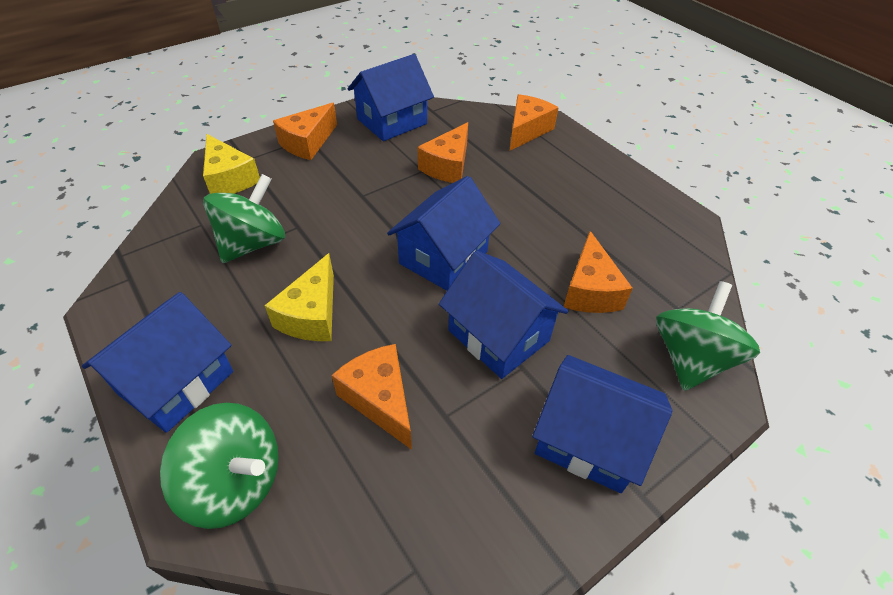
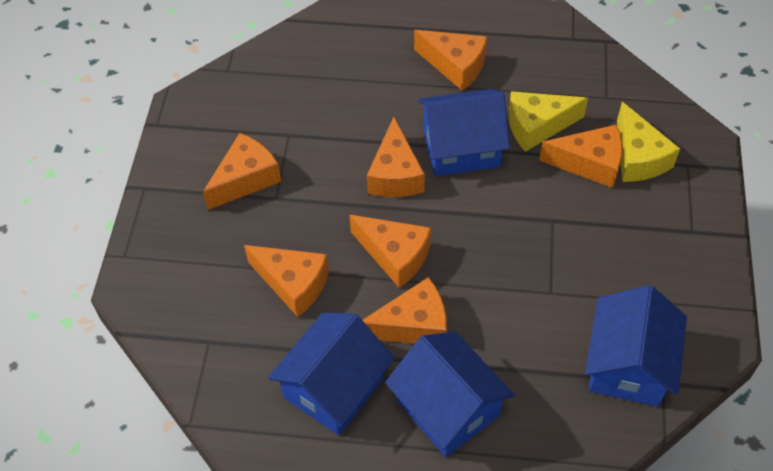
blue house: 5 -> 4
green spinning top: 3 -> 0
orange cheese: 5 -> 7

